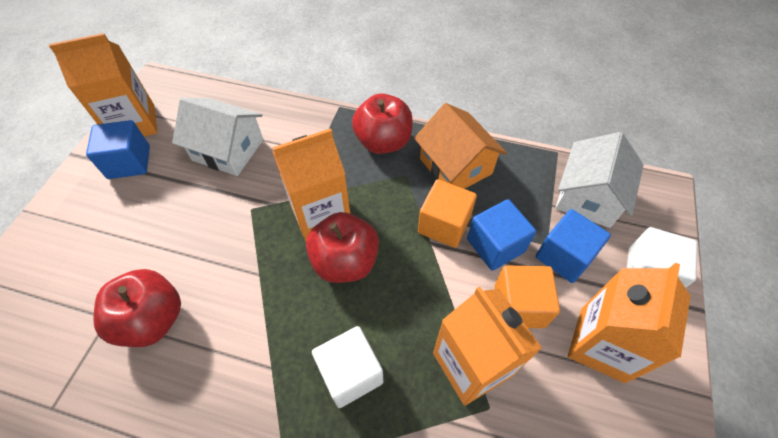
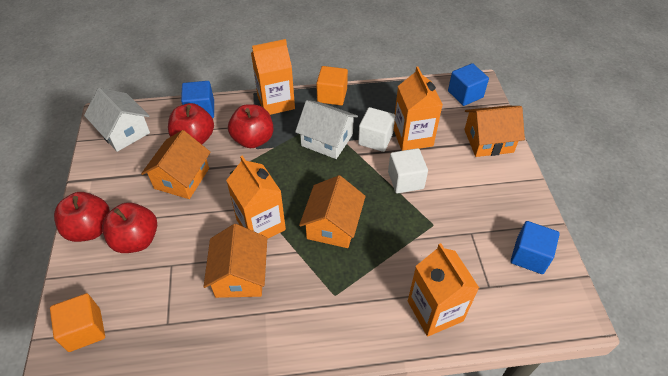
orange house: 1 -> 4
red apple: 3 -> 4

